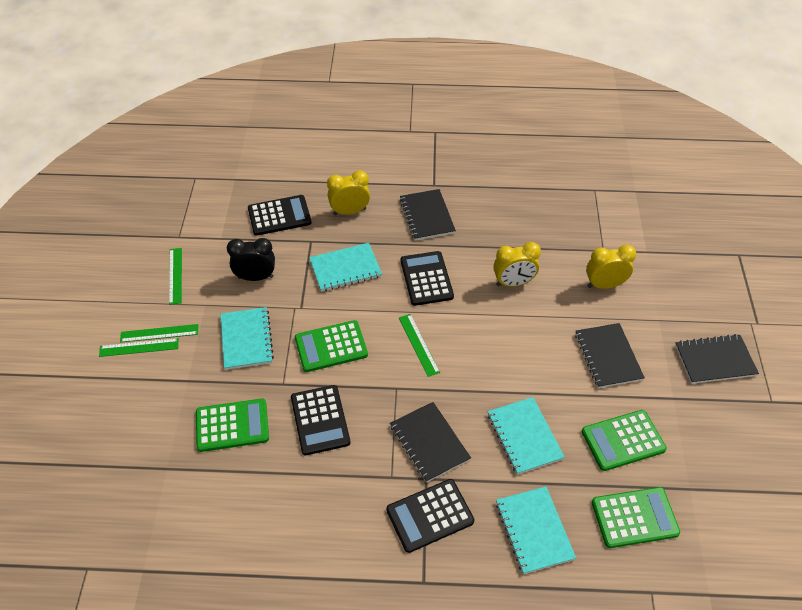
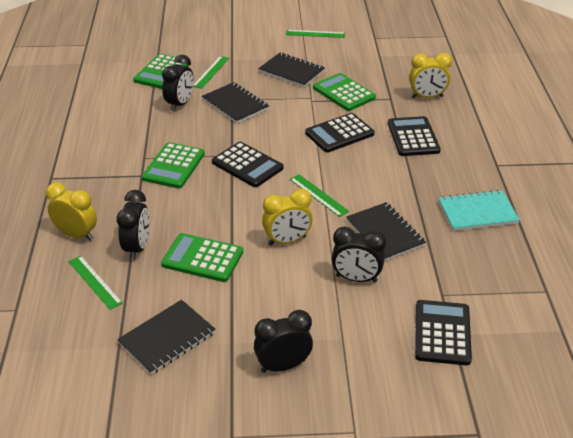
black clock: 1 -> 4
turquoise notebook: 4 -> 1

